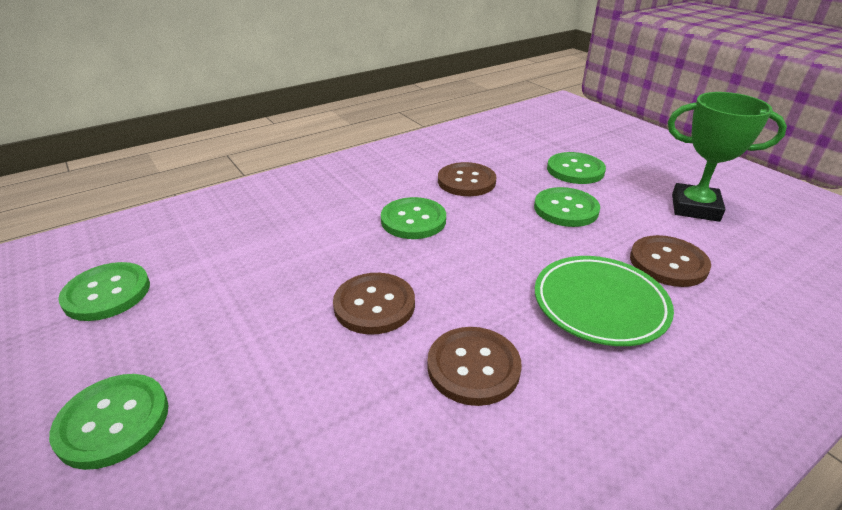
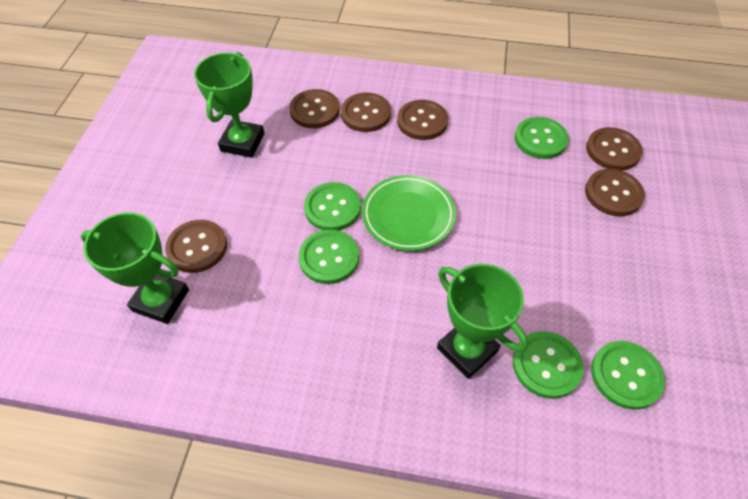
brown button: 4 -> 6
green trophy: 1 -> 3

